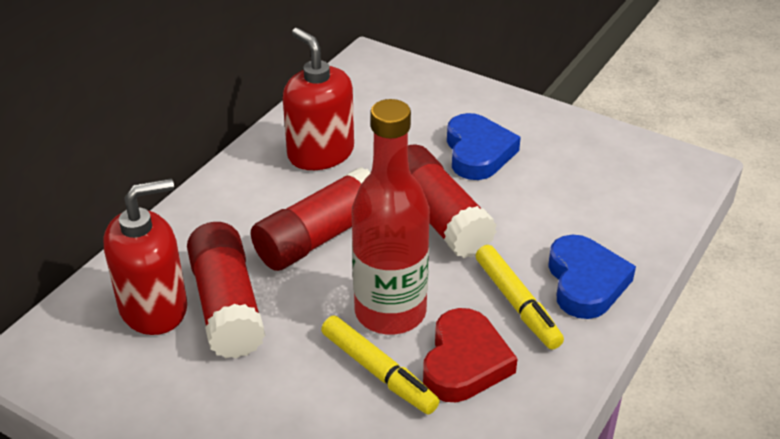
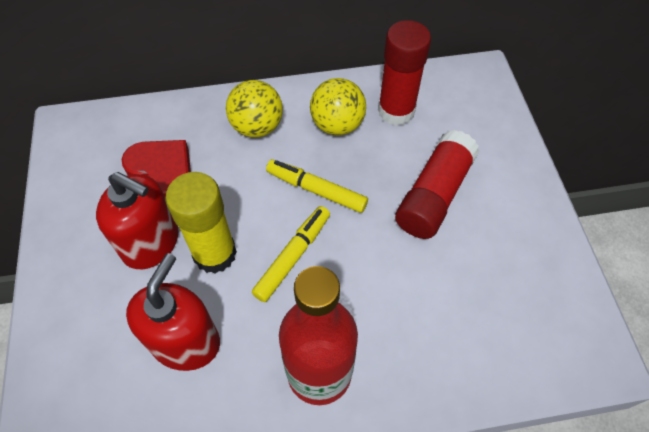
blue heart: 2 -> 0
red glue stick: 3 -> 2
yellow ball: 0 -> 2
yellow glue stick: 0 -> 1

